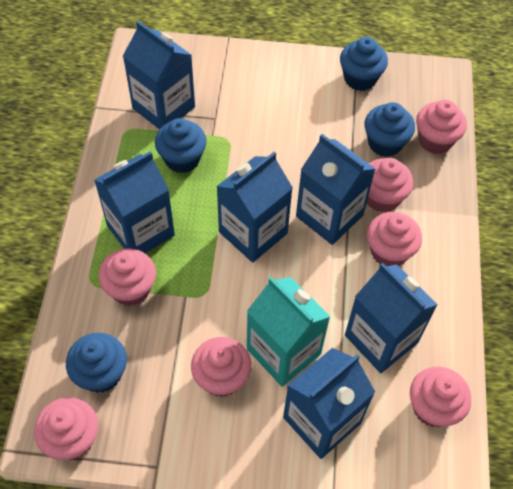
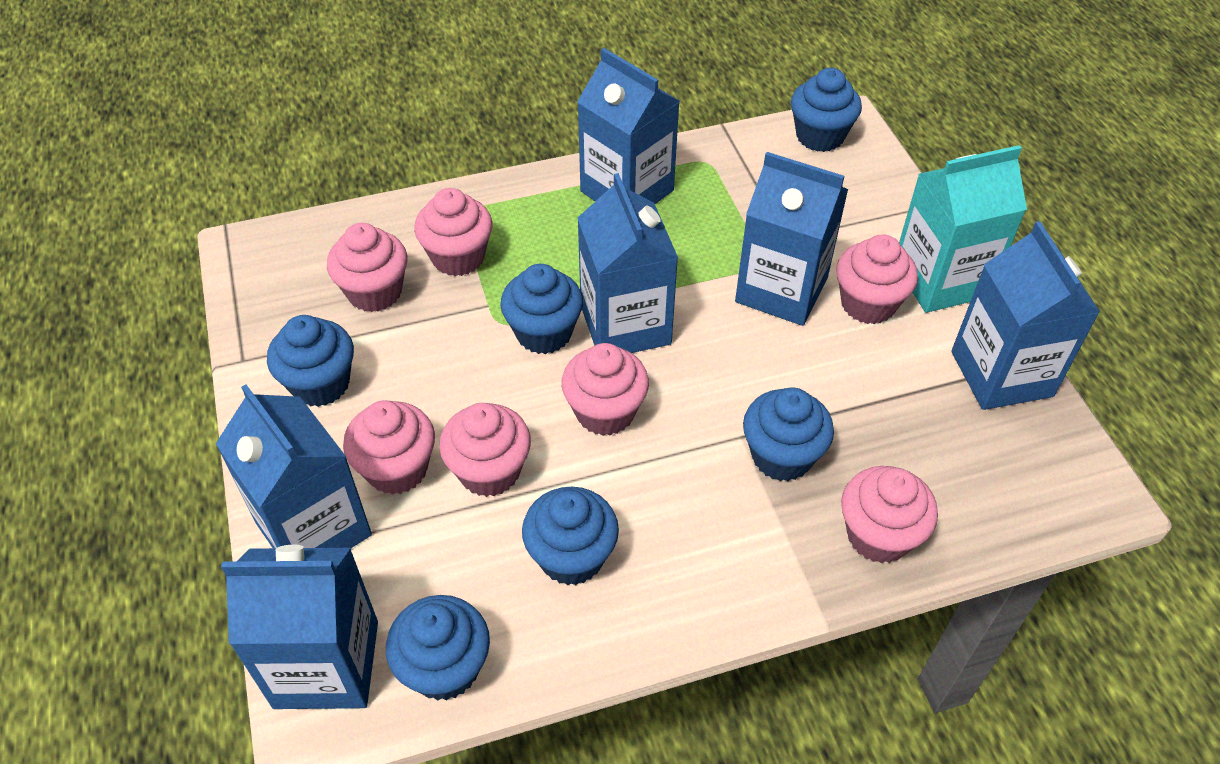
blue cupcake: 4 -> 6

